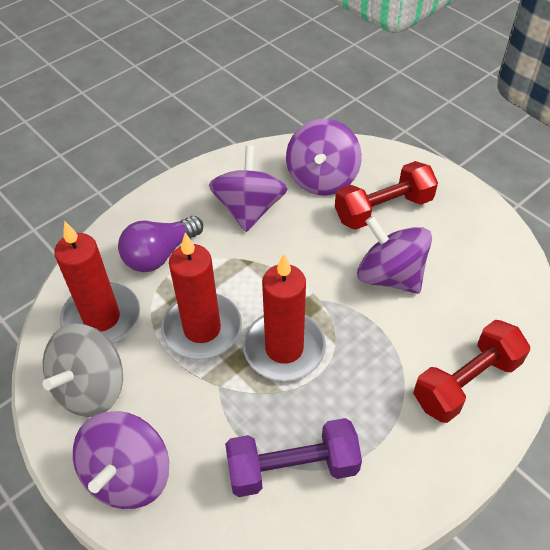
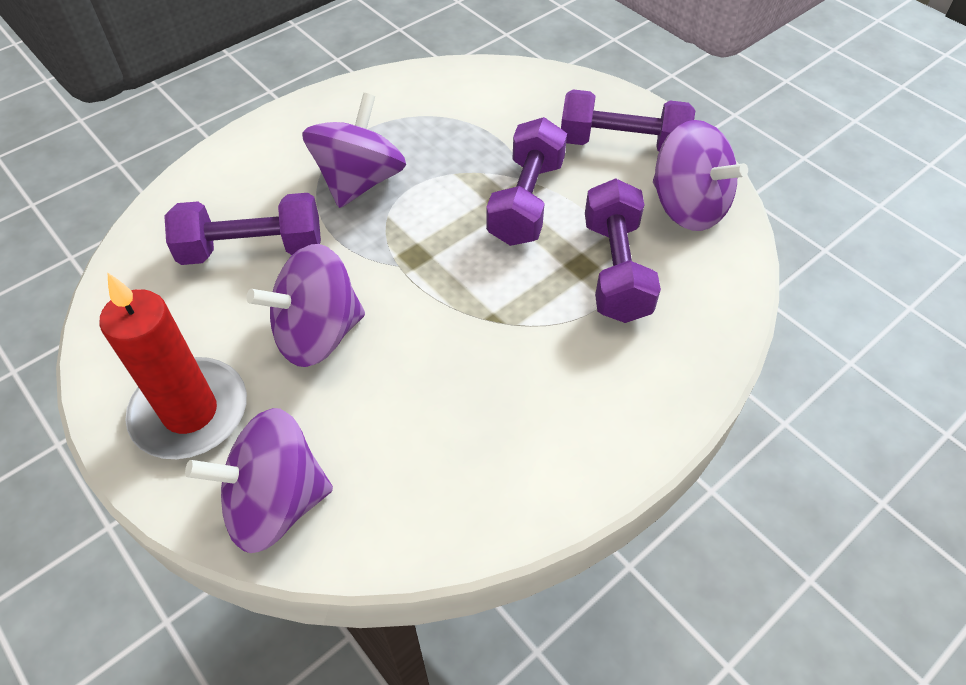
grey spinning top: 1 -> 0
purple dumbbell: 1 -> 4
purple light bulb: 1 -> 0
red candle: 3 -> 1
red dumbbell: 2 -> 0

